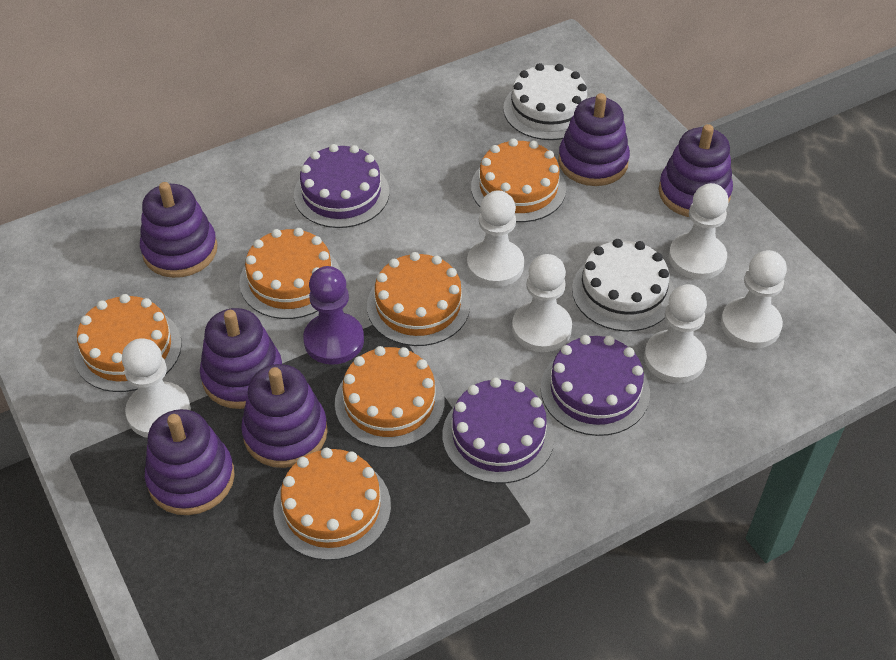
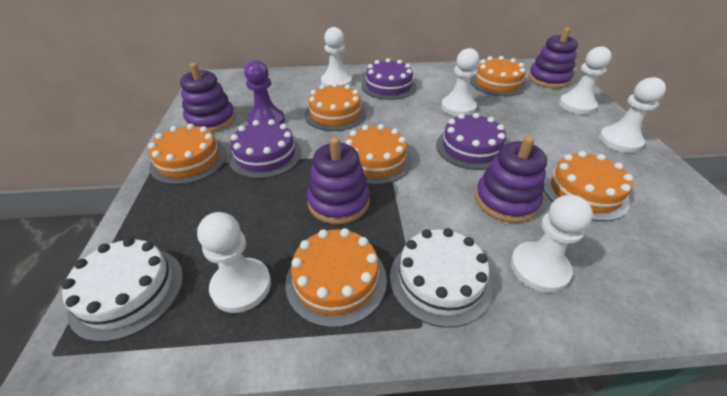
purple stacking toy: 6 -> 4

